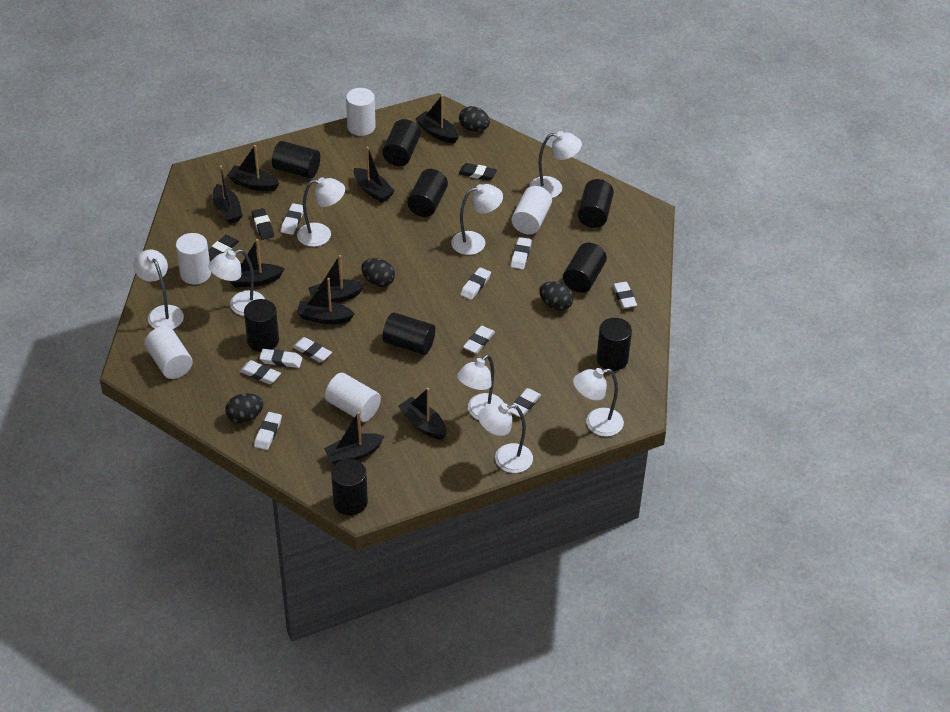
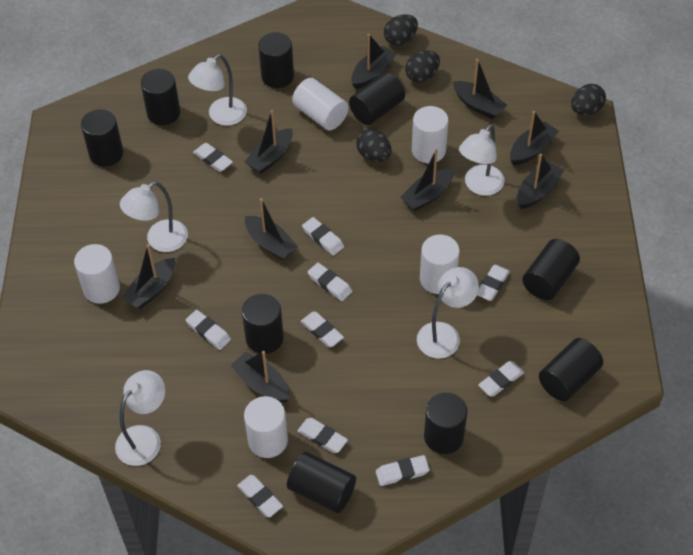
black eraser: 3 -> 0
white lamp: 8 -> 5

